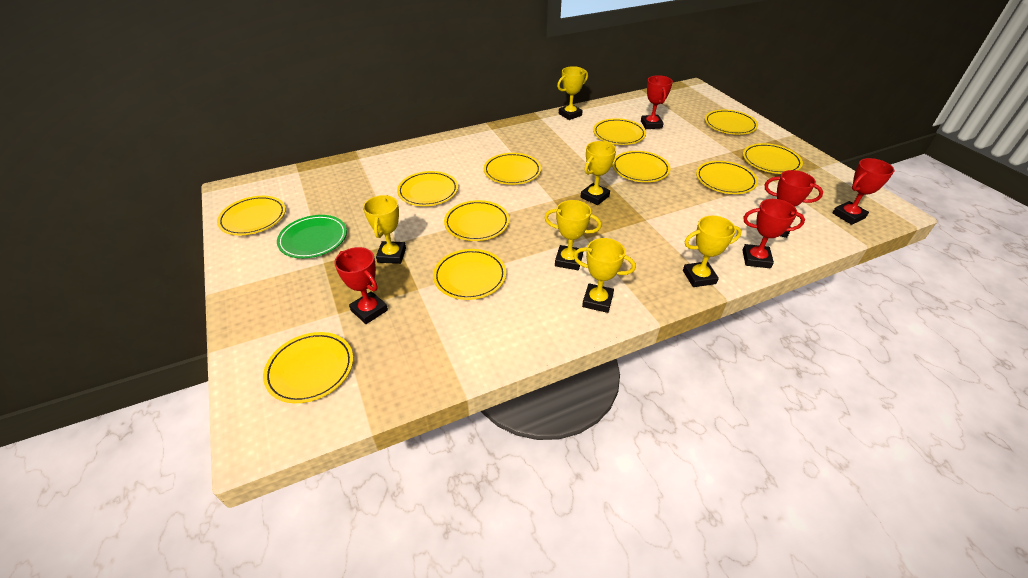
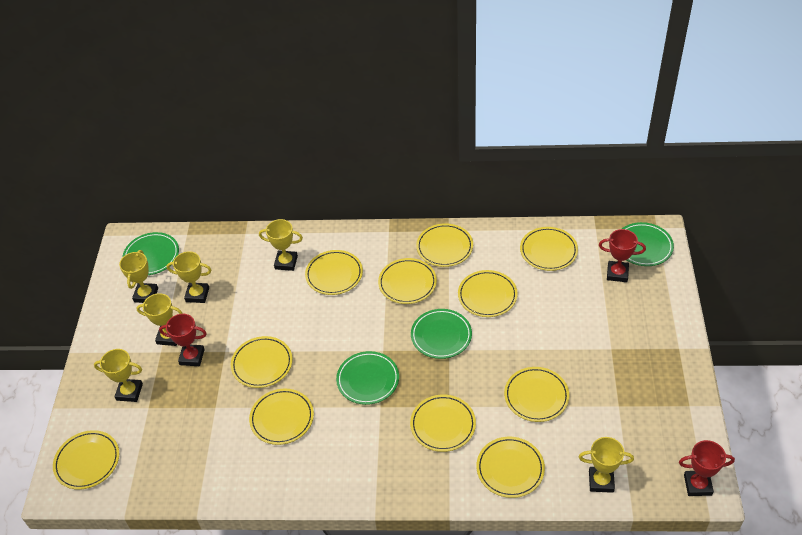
green plate: 1 -> 4
red trophy: 5 -> 3

